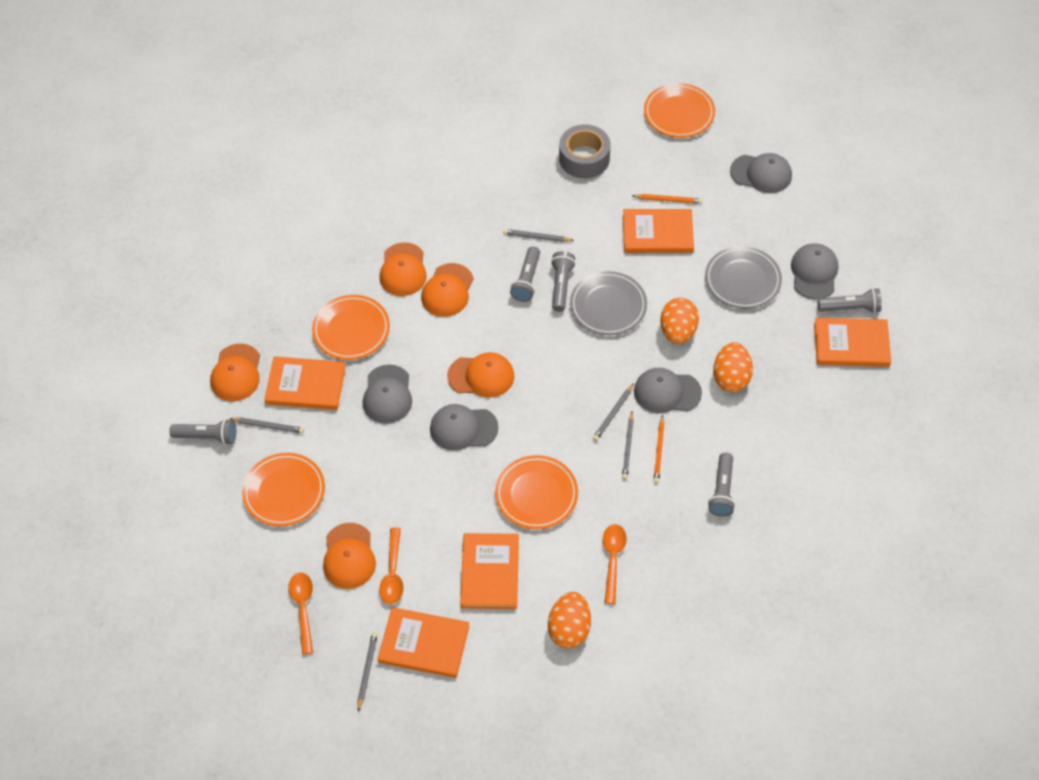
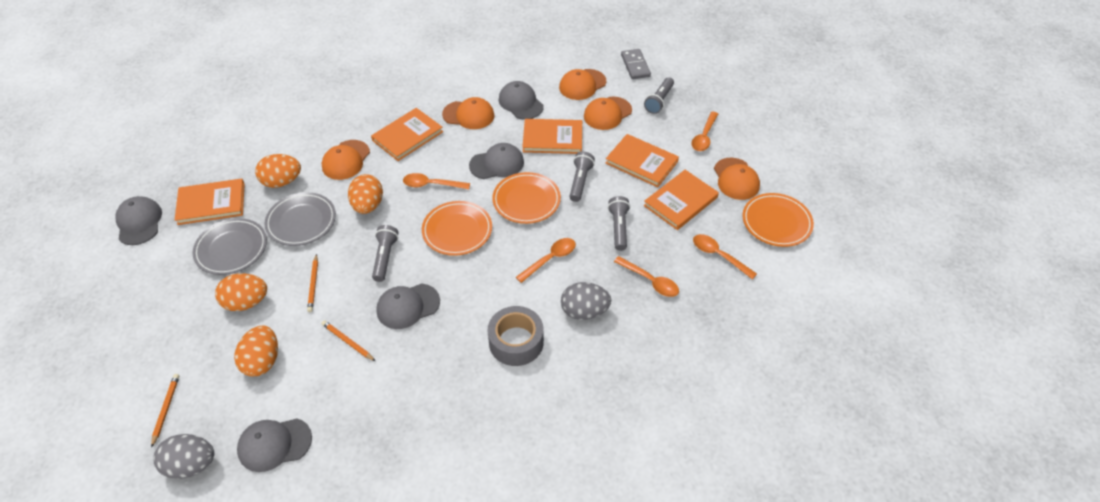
grey domino: 0 -> 1
grey egg: 0 -> 2
grey flashlight: 5 -> 4
grey pencil: 5 -> 0
orange egg: 3 -> 4
orange pencil: 2 -> 3
orange plate: 4 -> 3
orange spoon: 3 -> 5

